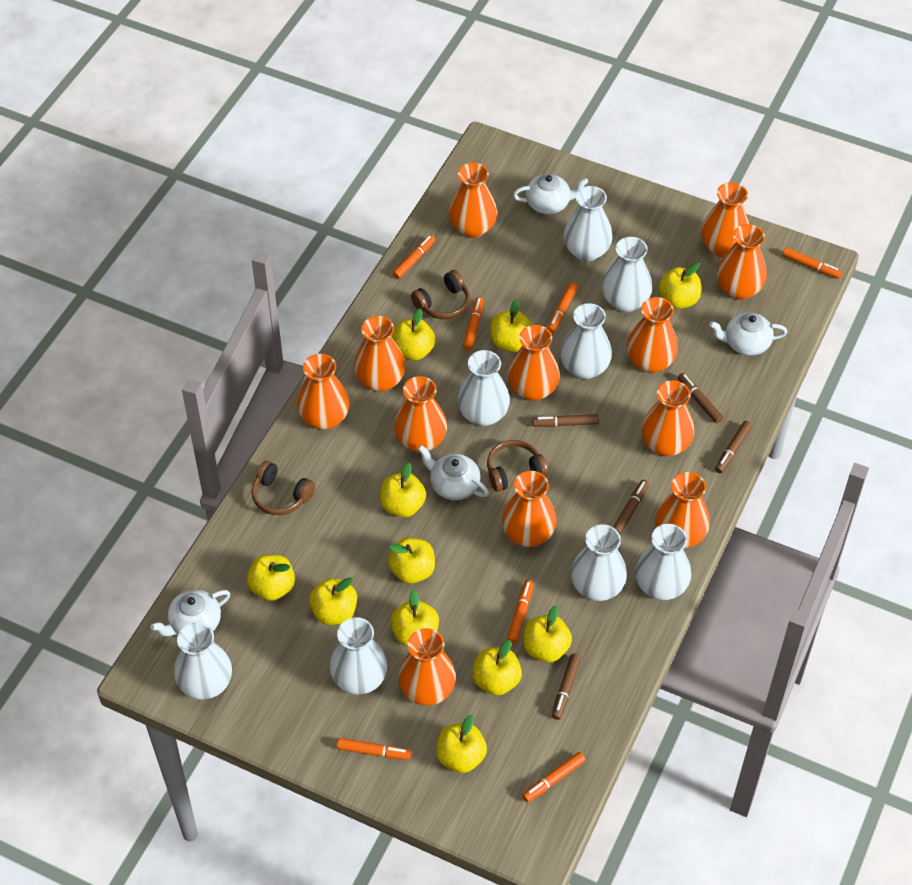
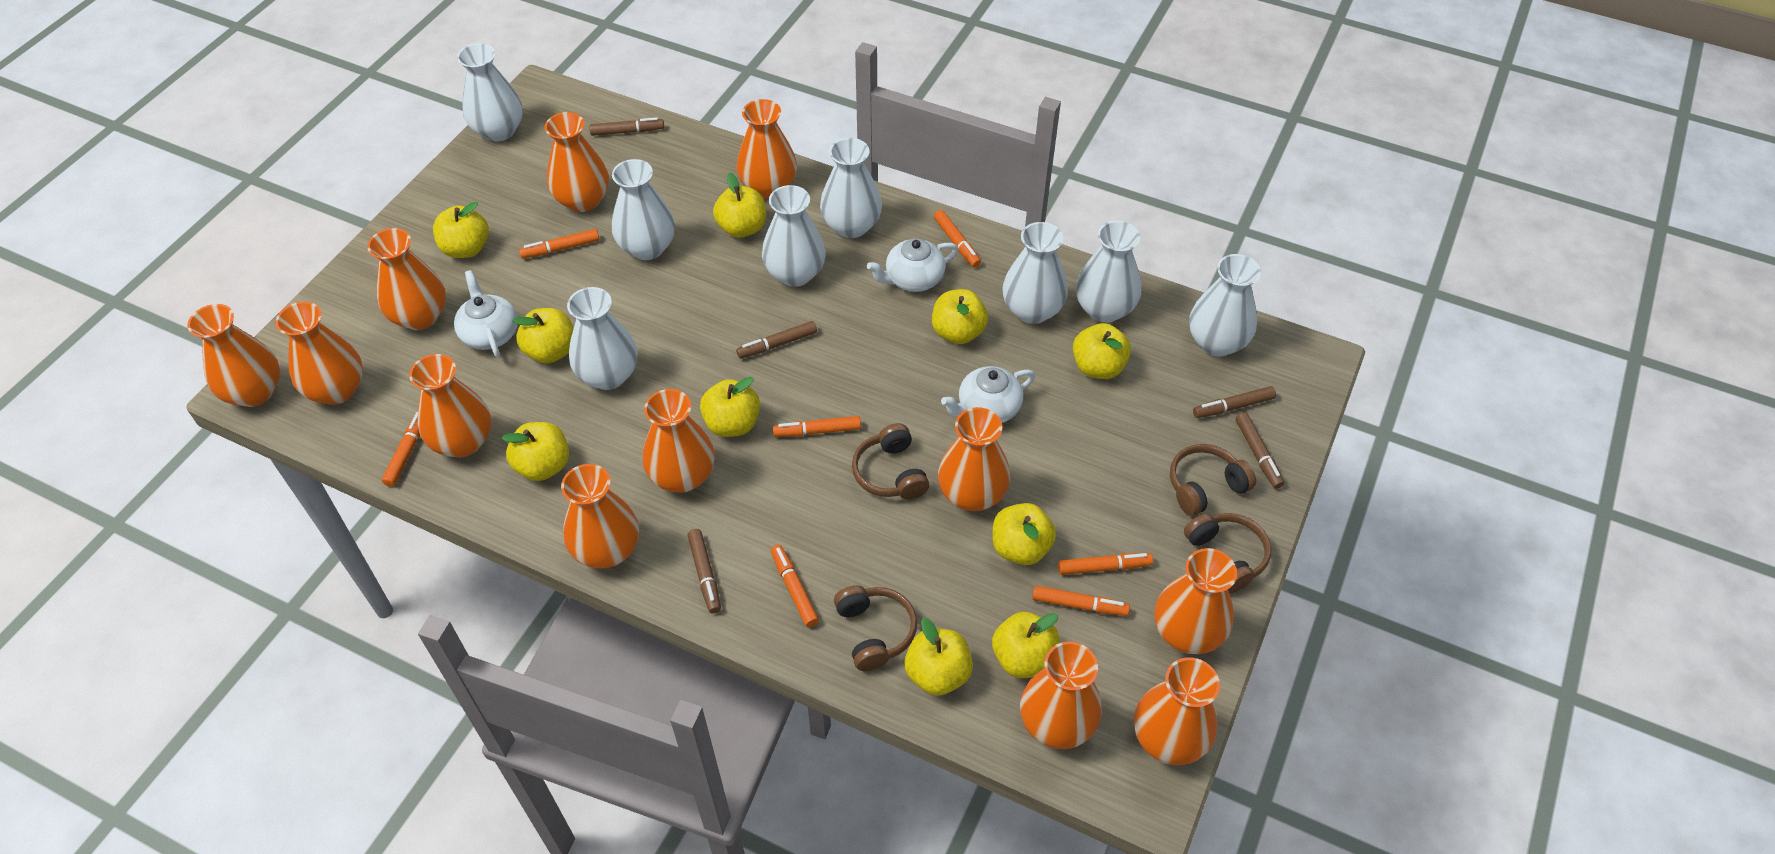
brown headphones: 3 -> 4
white teapot: 4 -> 3
yellow apple: 11 -> 10

